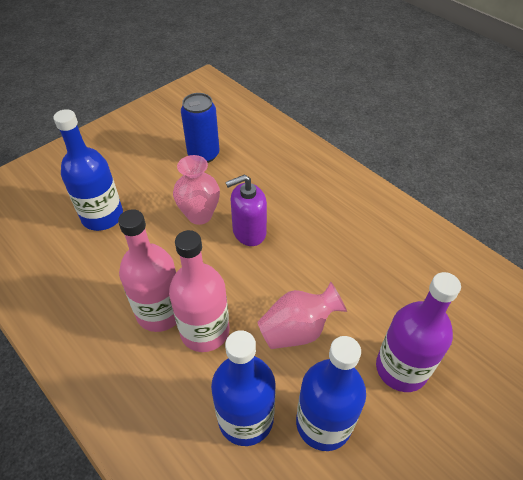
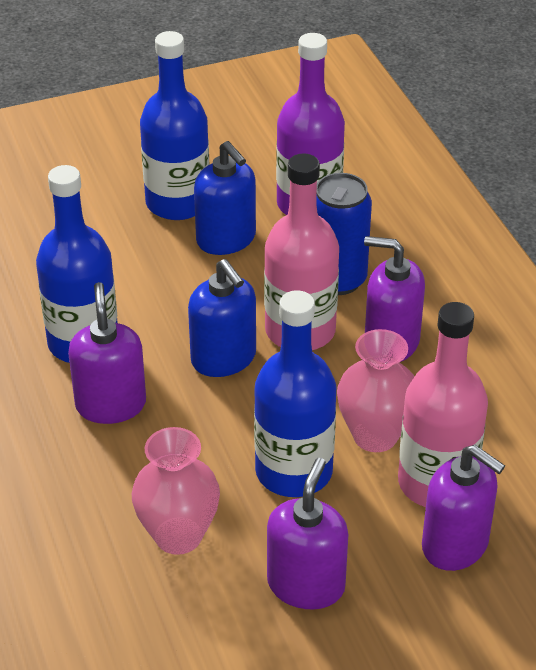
blue soap dispenser: 0 -> 2
purple soap dispenser: 1 -> 4

